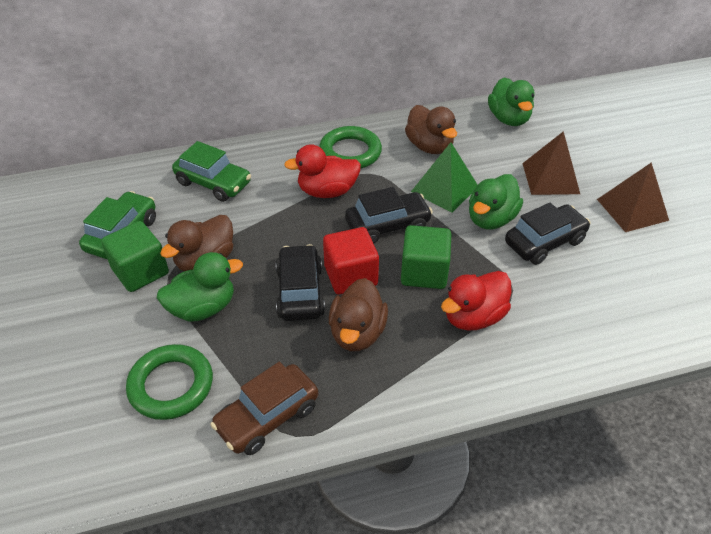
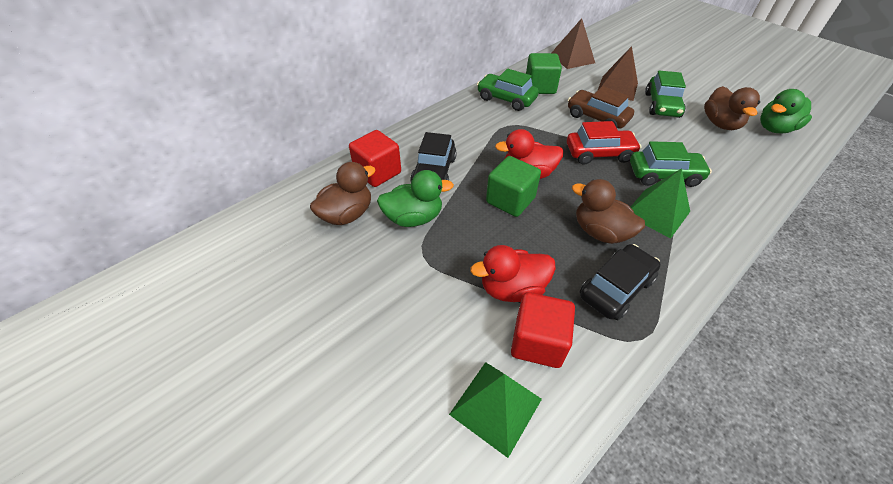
black car: 3 -> 2
green car: 2 -> 3
green duck: 3 -> 2
green pyramid: 1 -> 2
green ring: 2 -> 0
red car: 0 -> 1
red cube: 1 -> 2

